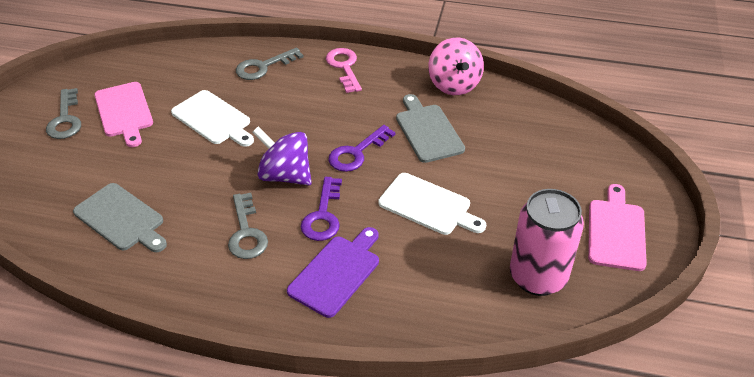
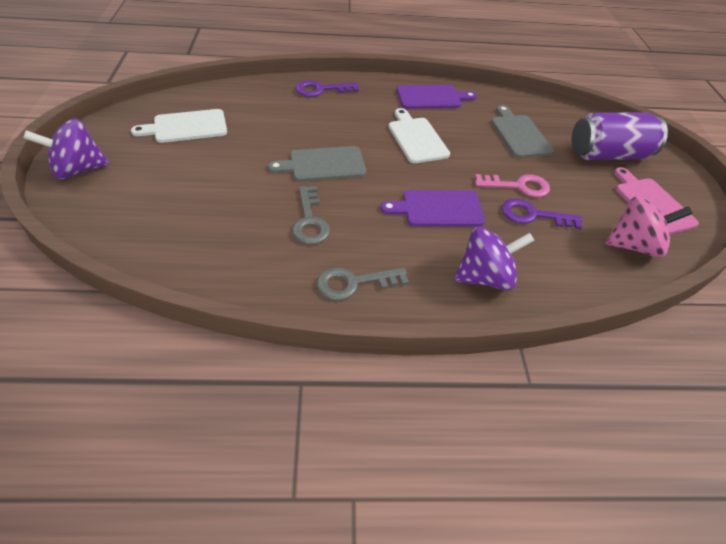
grey key: 3 -> 2
pink can: 1 -> 0
pink cutting board: 2 -> 1
purple can: 0 -> 1
purple cutting board: 1 -> 2
purple spinning top: 1 -> 2

